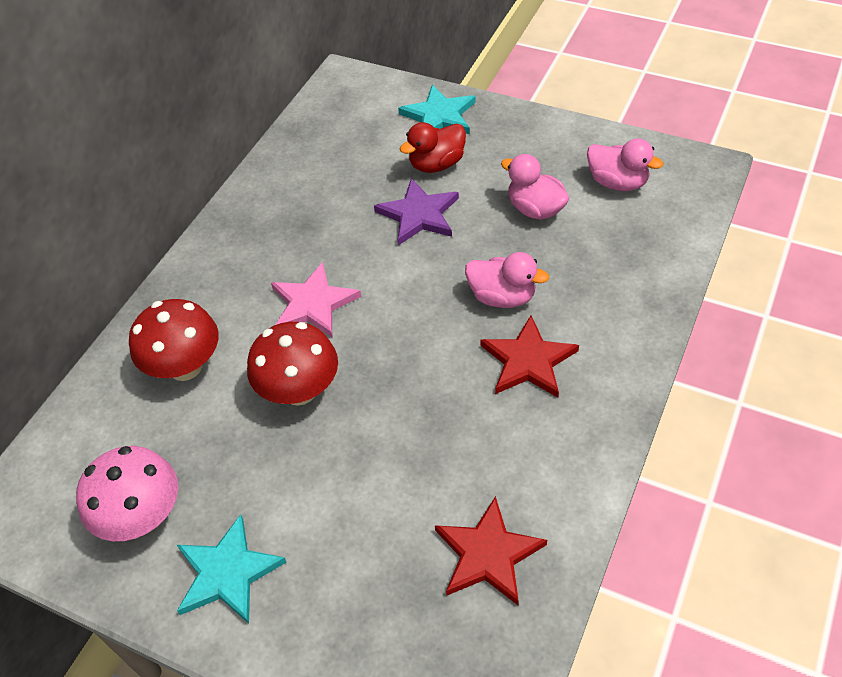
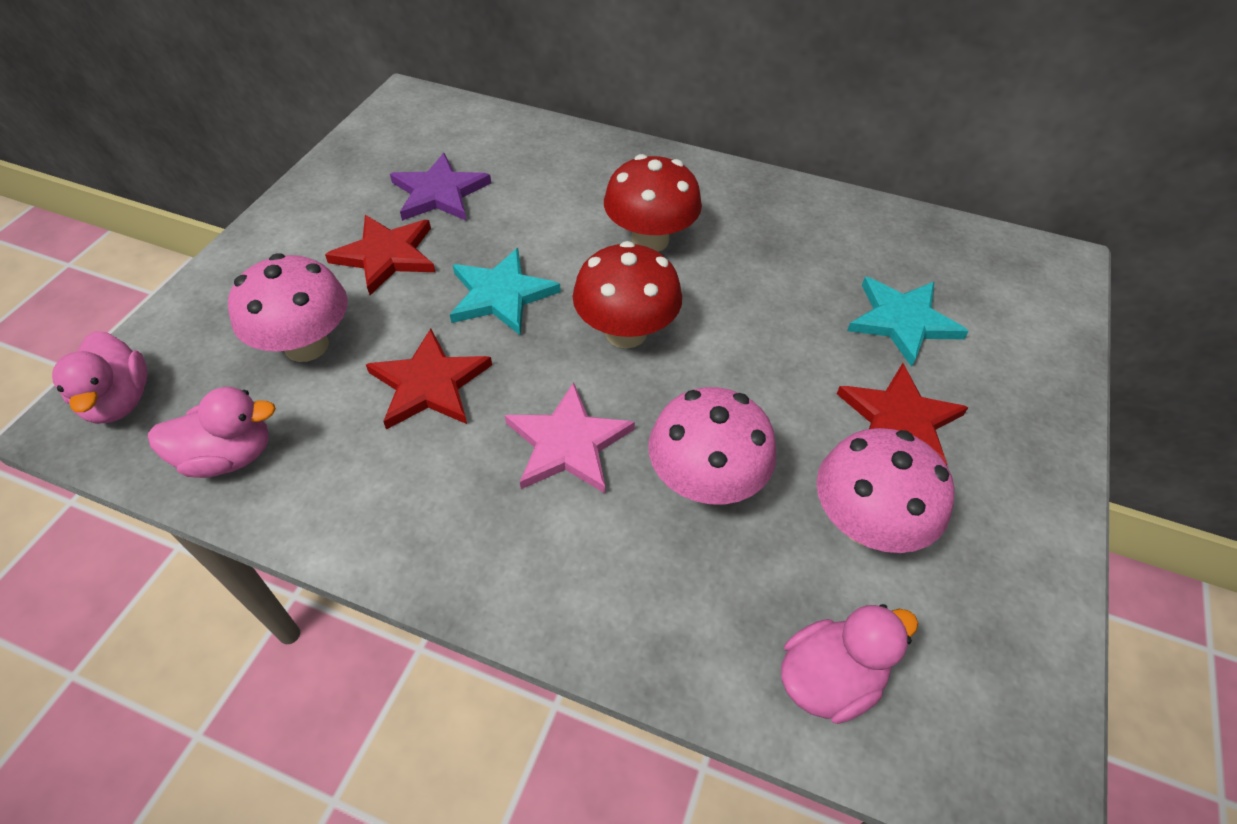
pink mushroom: 1 -> 3
red duck: 1 -> 0
red star: 2 -> 3

